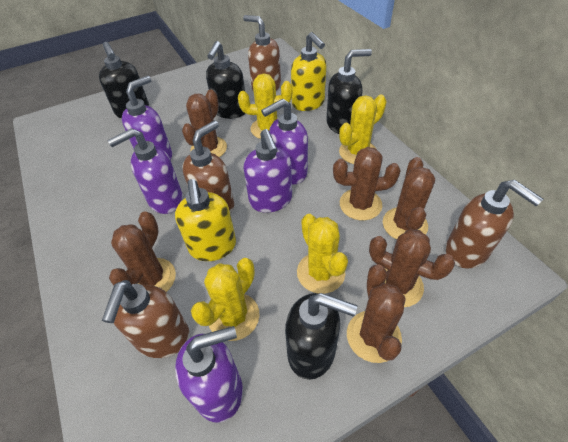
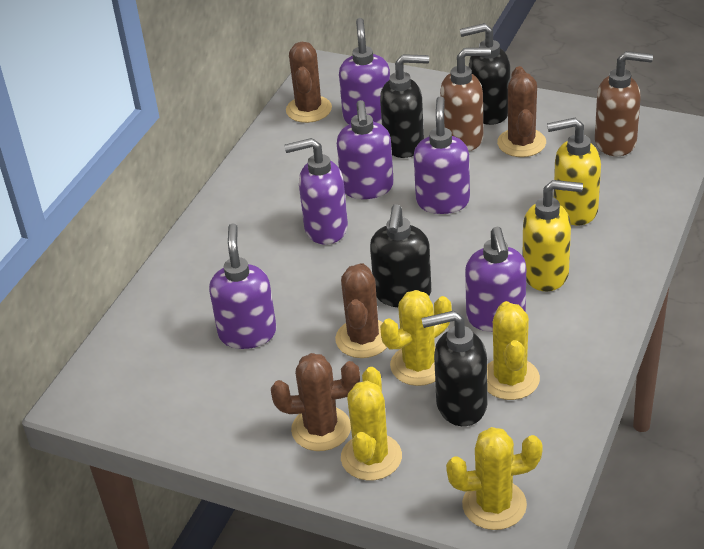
brown cactus: 6 -> 4
brown soap dispenser: 4 -> 2
purple soap dispenser: 5 -> 6

